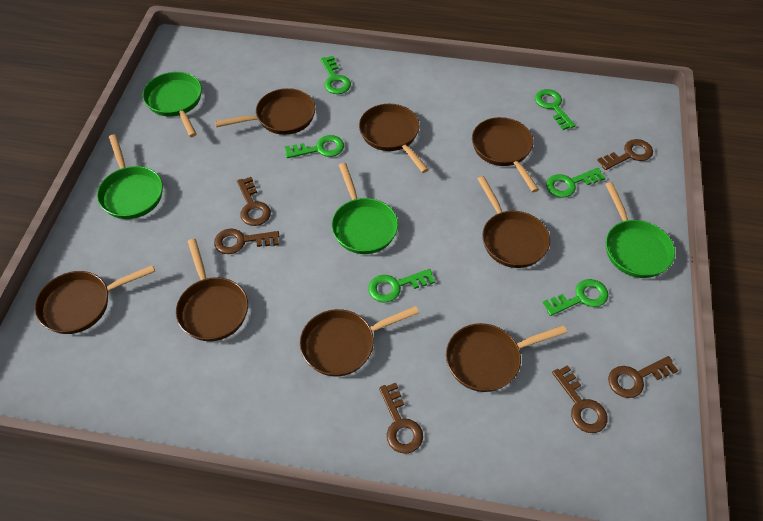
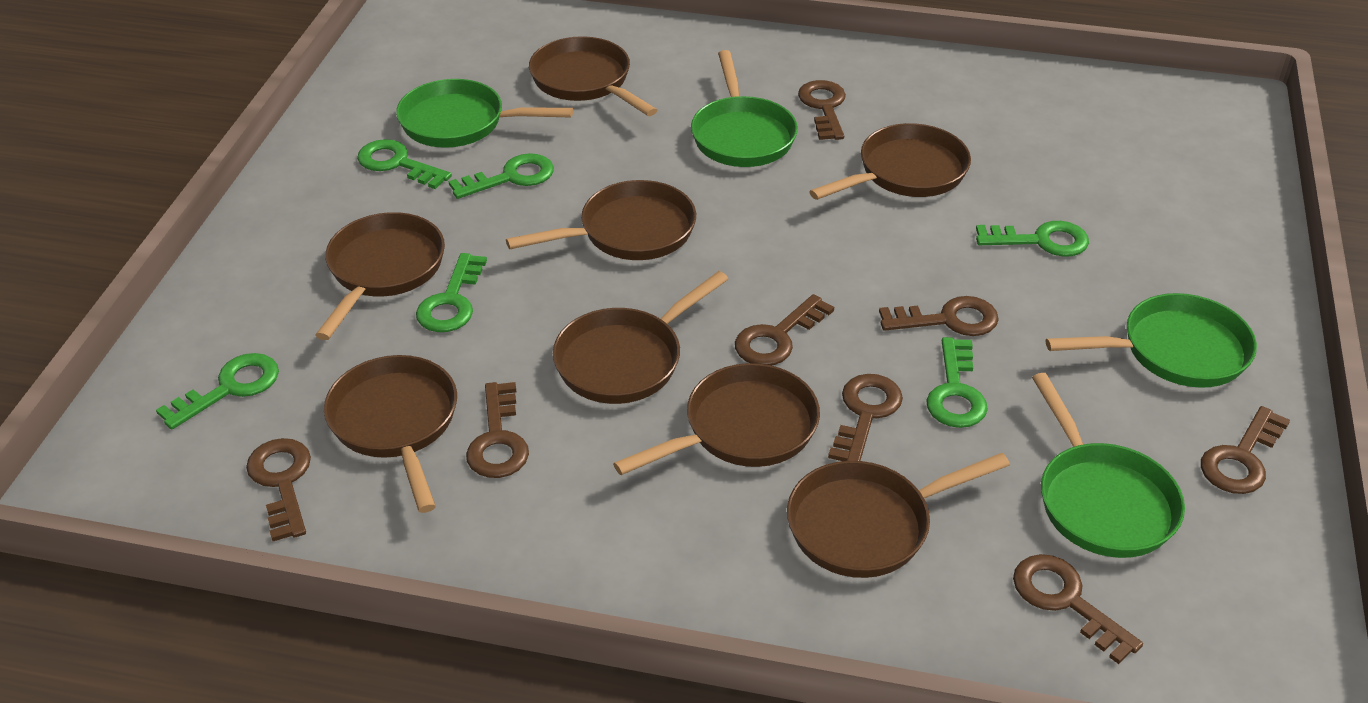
brown key: 6 -> 8

